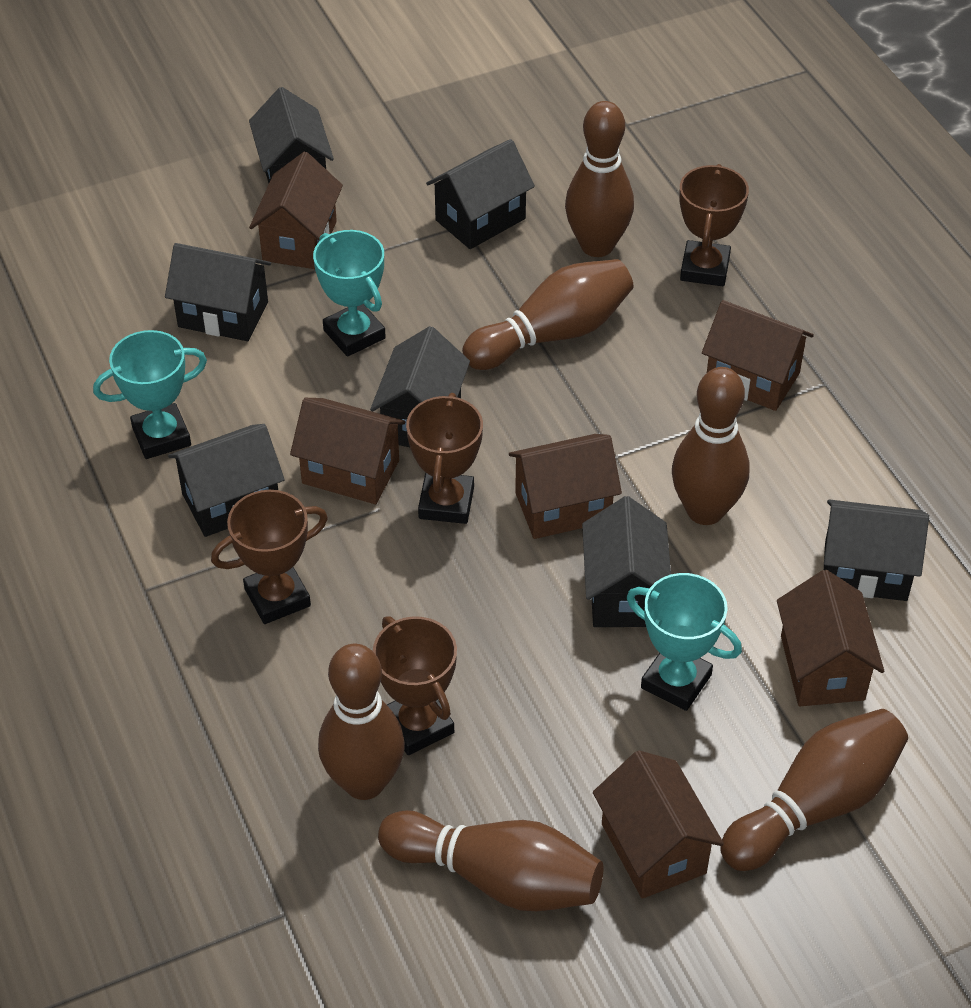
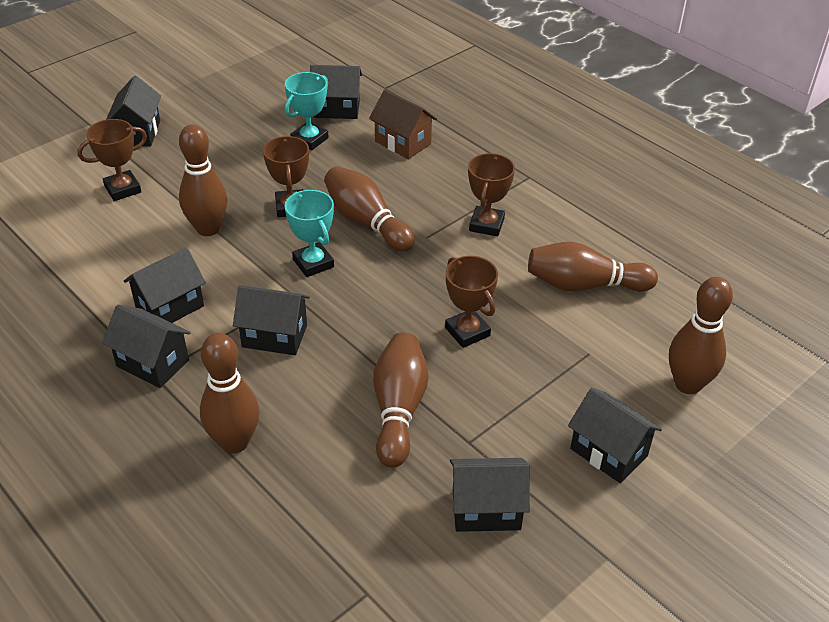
brown house: 6 -> 1
turquoise trophy: 3 -> 2

